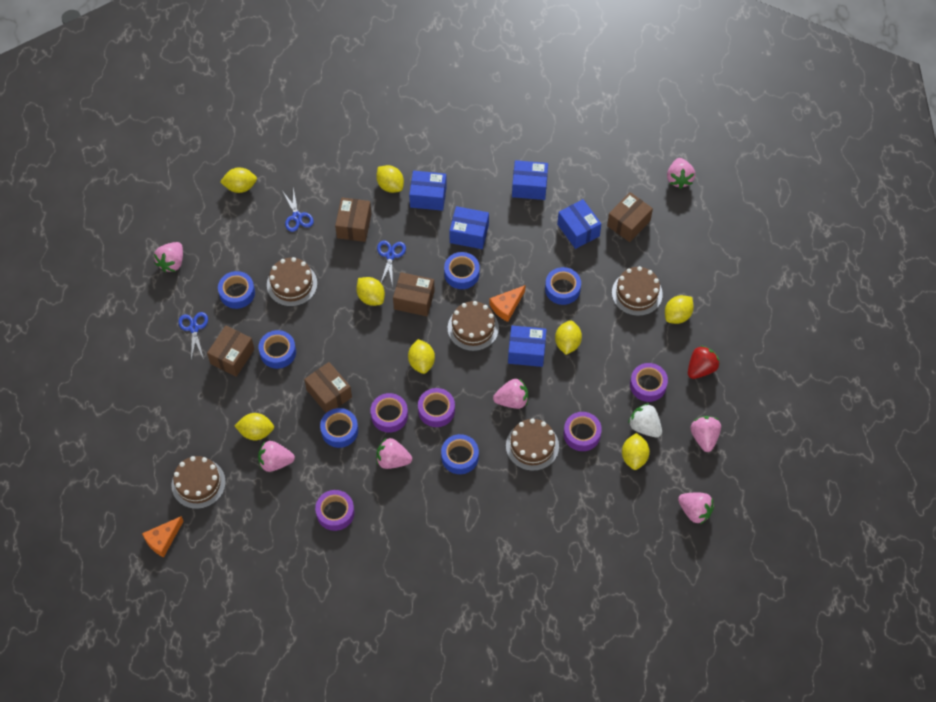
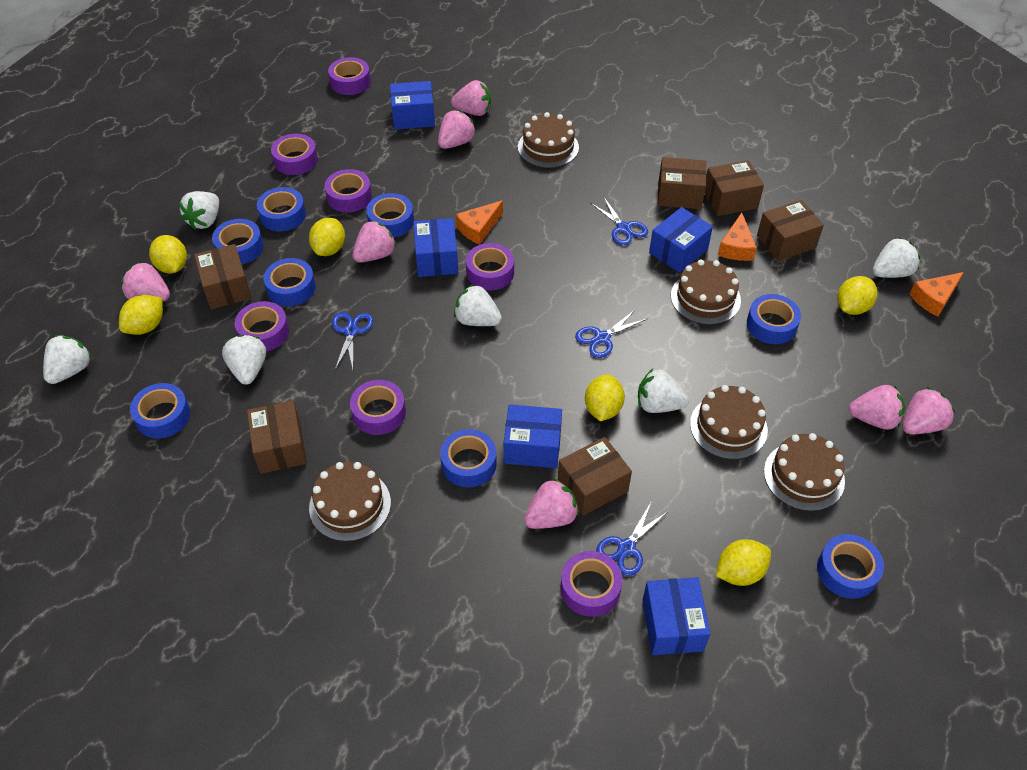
blue scissors: 3 -> 4
blue tape: 6 -> 8
brown box: 5 -> 6
orange cheese: 2 -> 3
purple tape: 5 -> 7
red strawberry: 1 -> 0
white strawberry: 1 -> 6
yellow lemon: 8 -> 6

